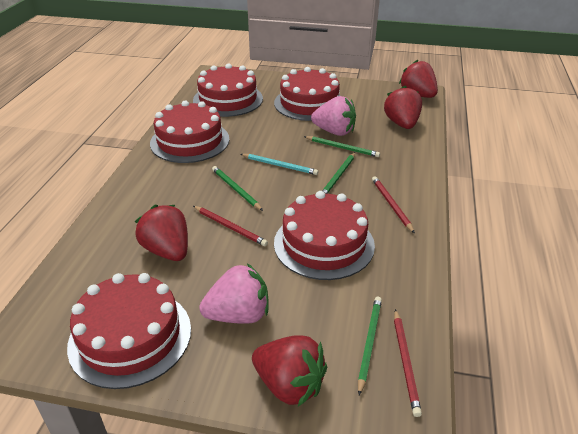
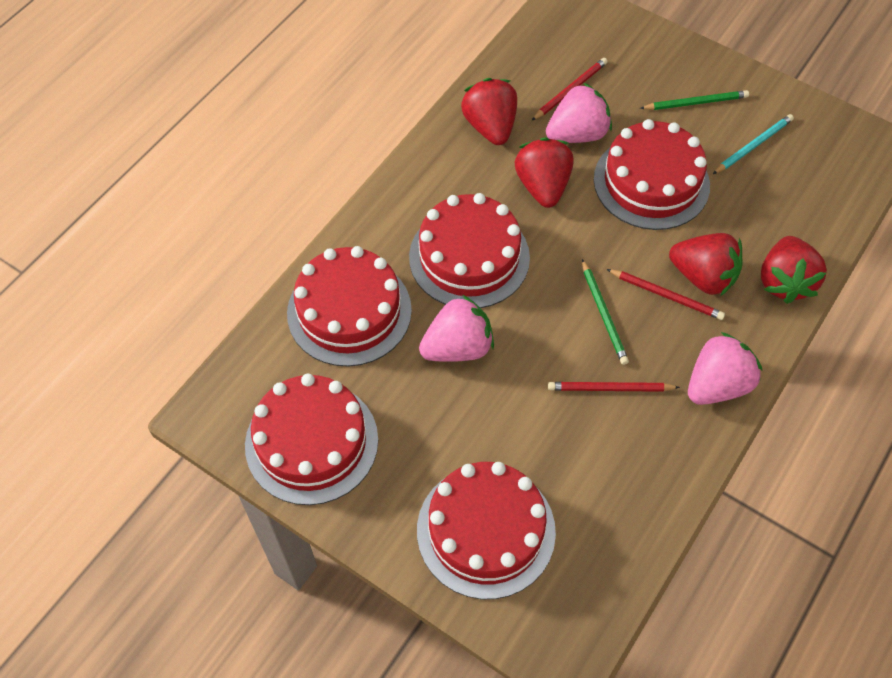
green pencil: 4 -> 2
pink strawberry: 2 -> 3

